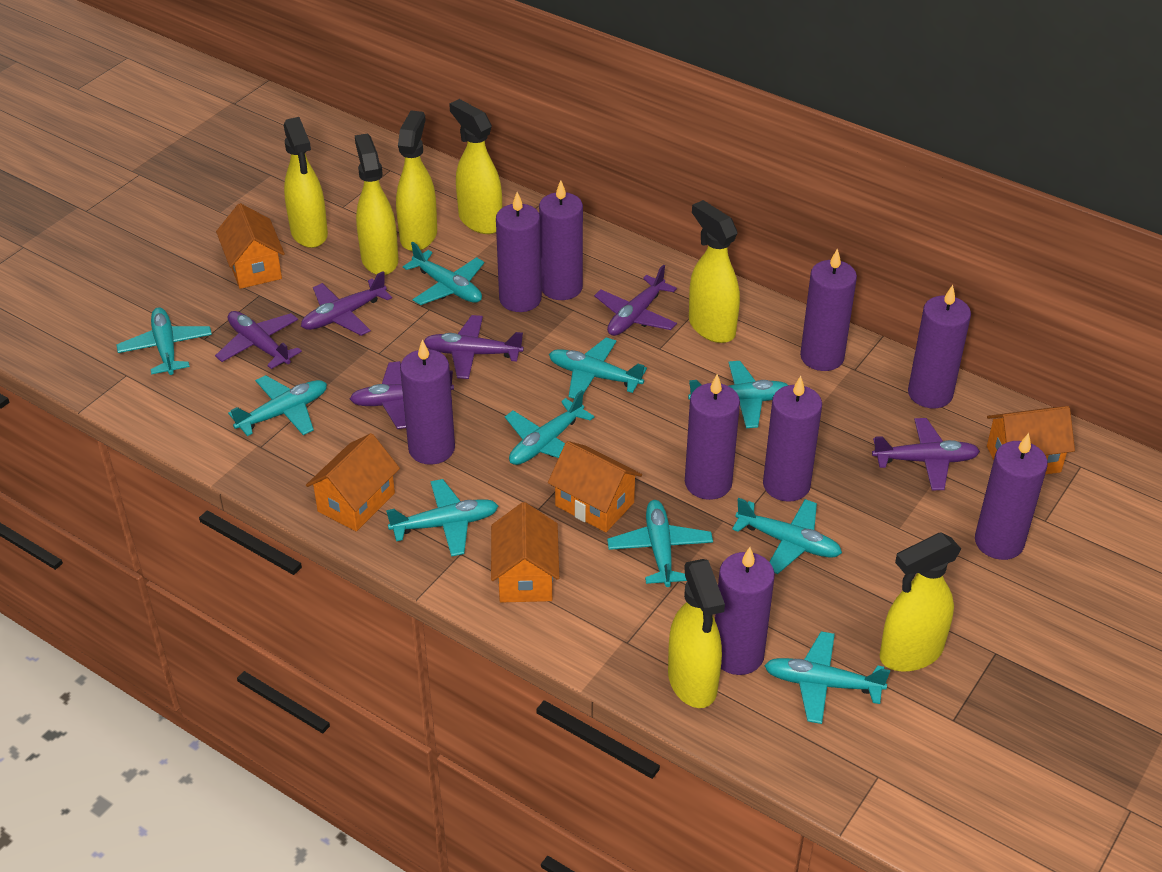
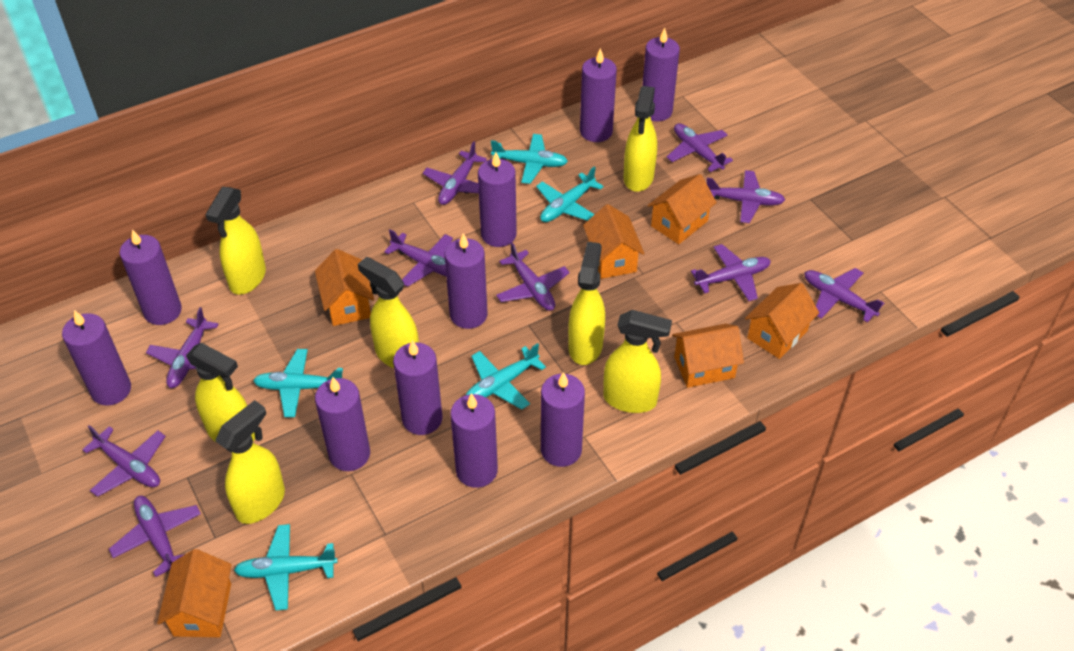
orange house: 5 -> 6
purple candle: 9 -> 10
purple plane: 6 -> 10
turquoise plane: 10 -> 5

